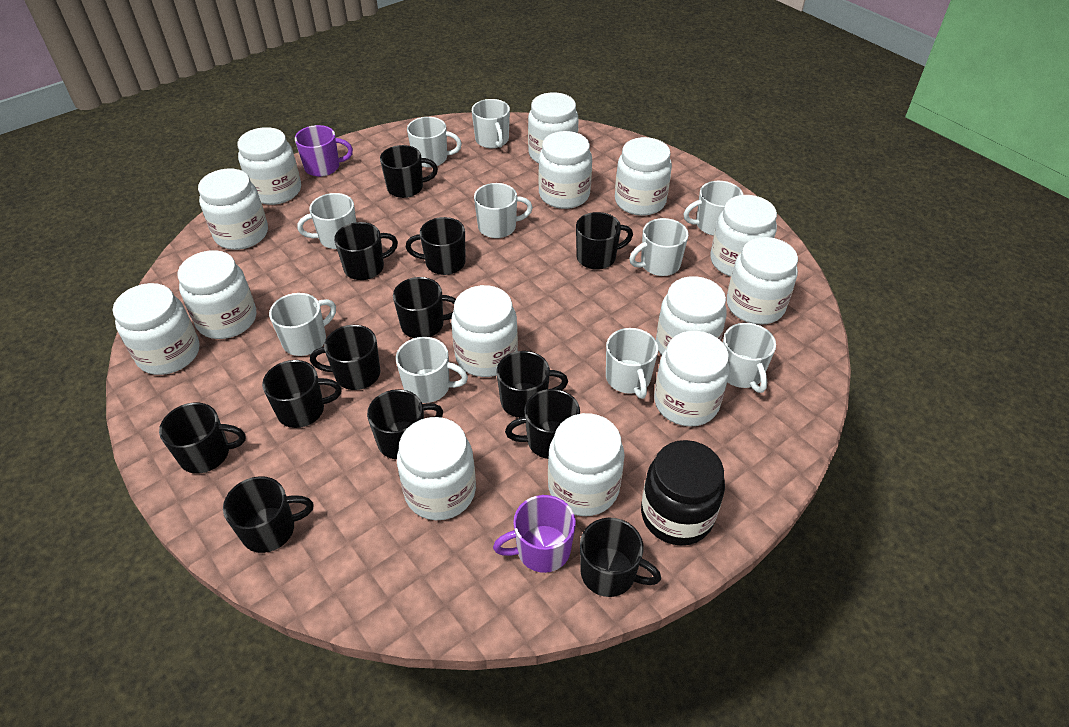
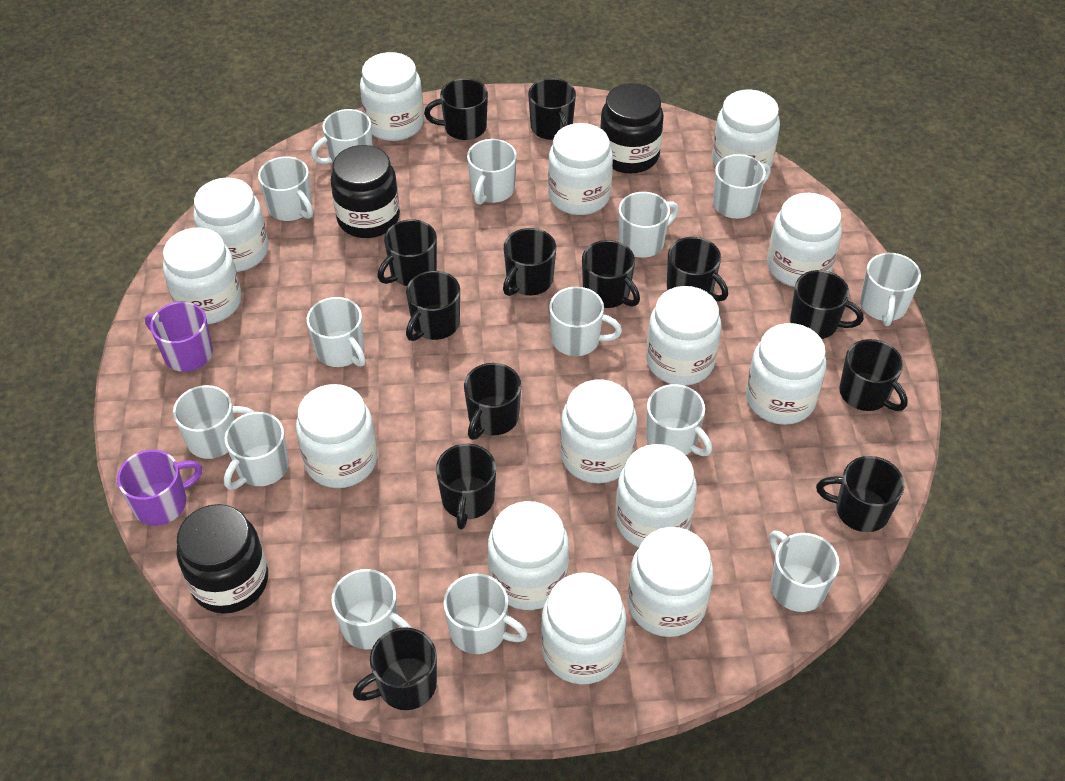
black jar: 1 -> 3
white mug: 10 -> 14

